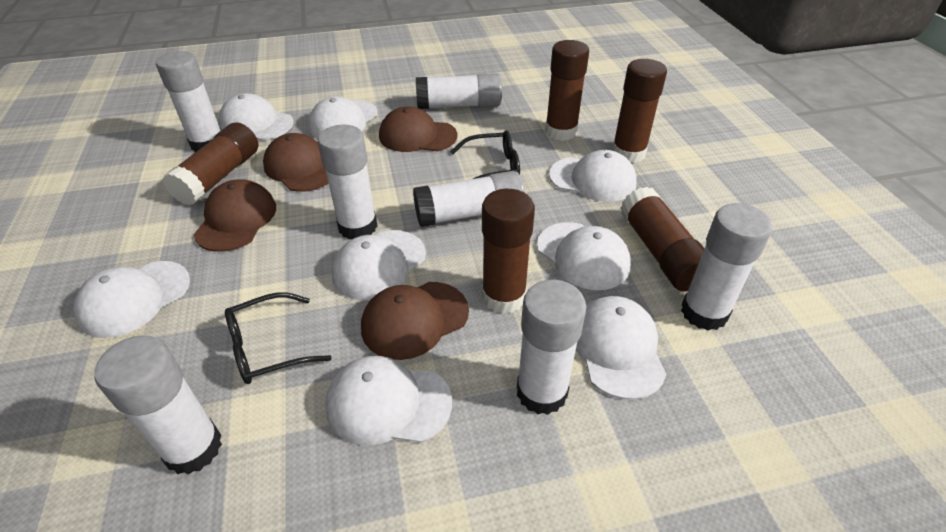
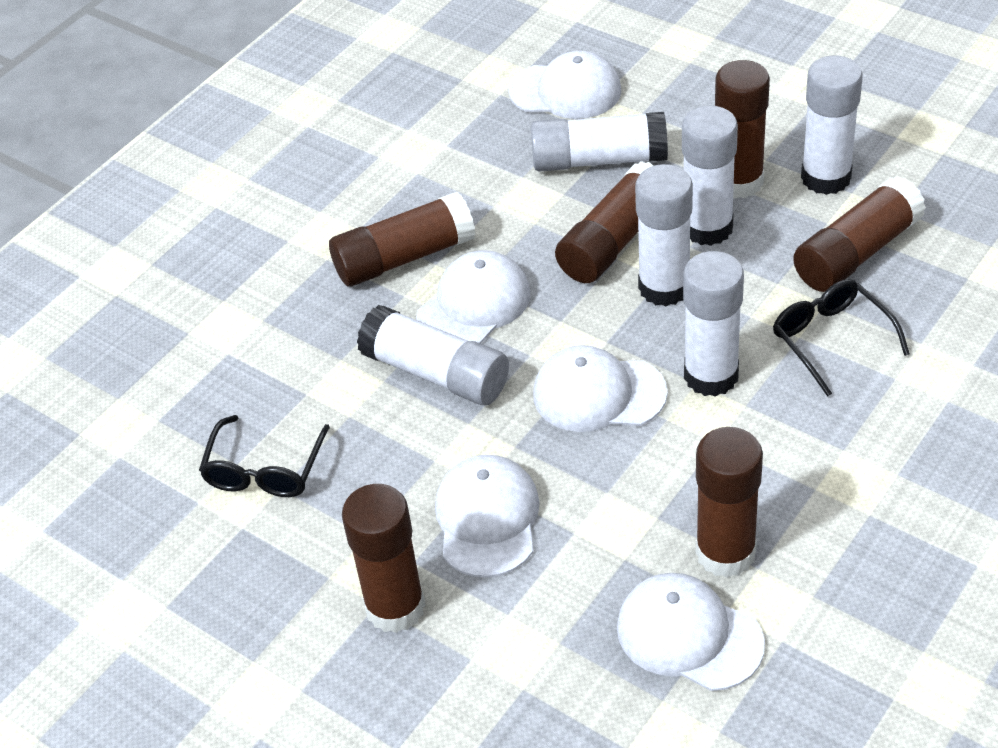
brown cap: 4 -> 0
brown glue stick: 5 -> 6
white cap: 8 -> 5
white glue stick: 7 -> 6

